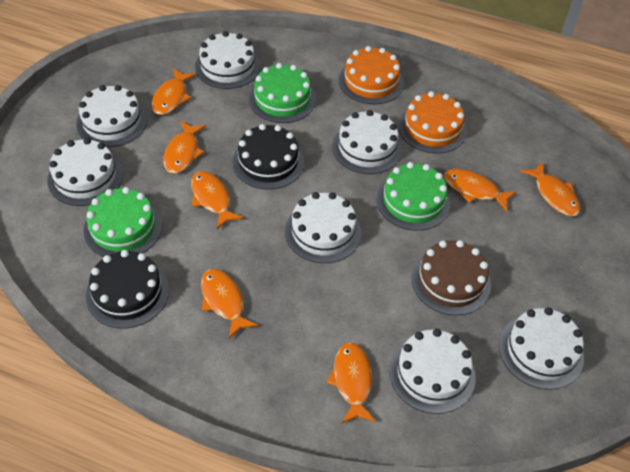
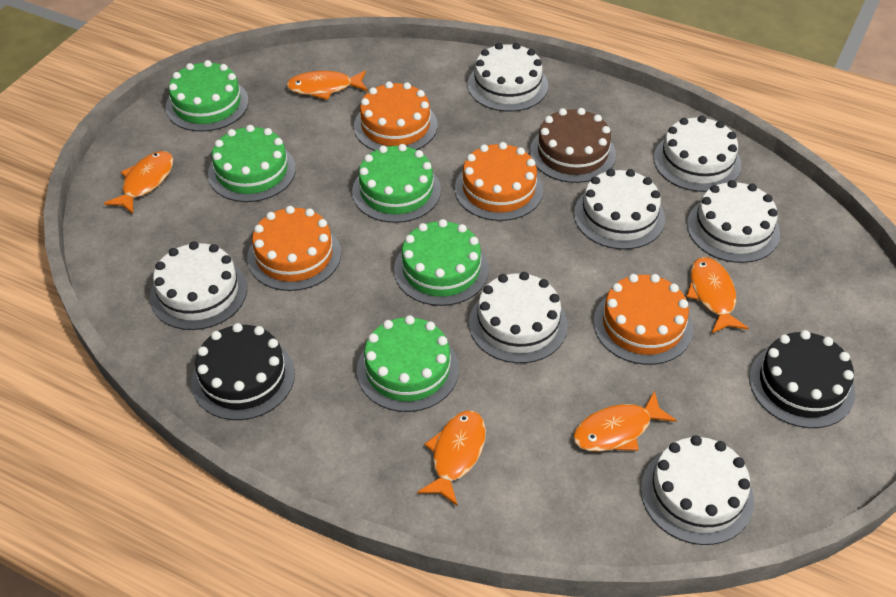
green cake: 3 -> 5
orange cake: 2 -> 4
orange fish: 7 -> 5

